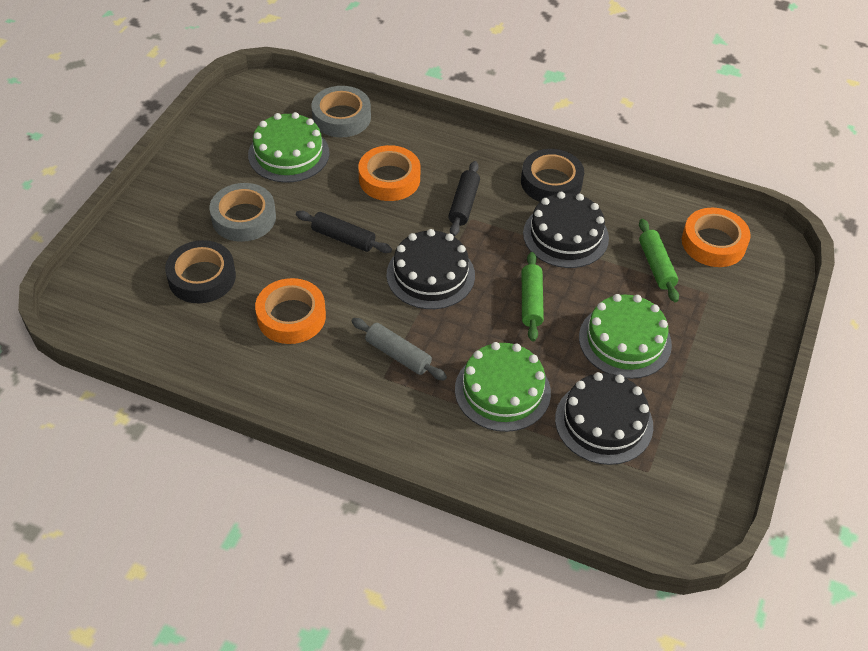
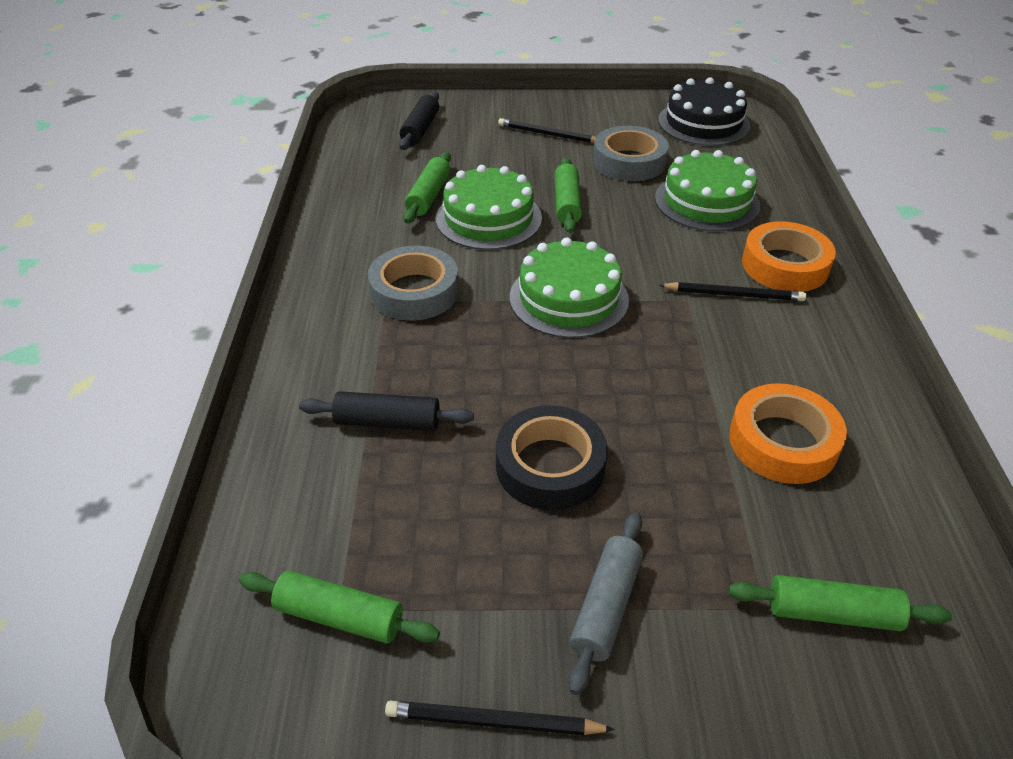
black cake: 3 -> 1
black pencil: 0 -> 3
black tape: 2 -> 1
green rolling pin: 2 -> 4
orange tape: 3 -> 2

